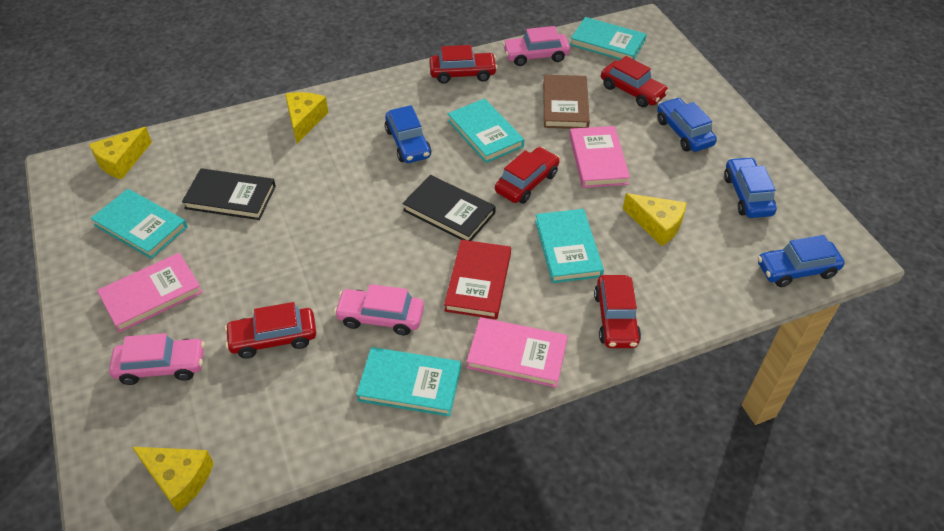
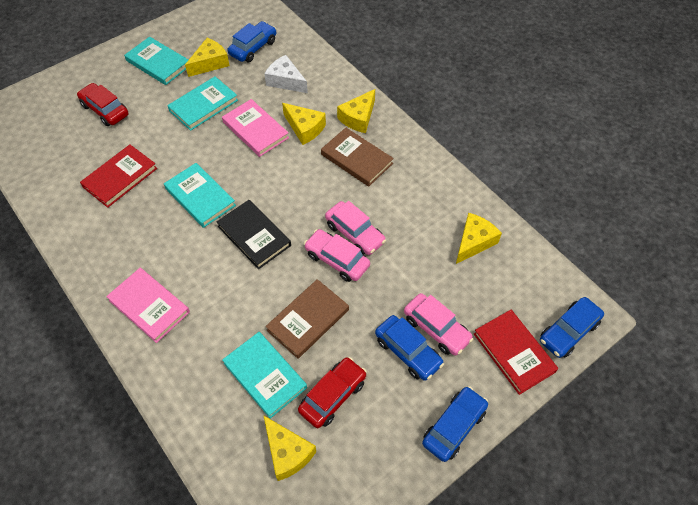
black book: 2 -> 1
brown book: 1 -> 2
pink book: 3 -> 2
red book: 1 -> 2
red car: 5 -> 2
turquoise book: 5 -> 4
white cheese: 0 -> 1
yellow cheese: 4 -> 5

